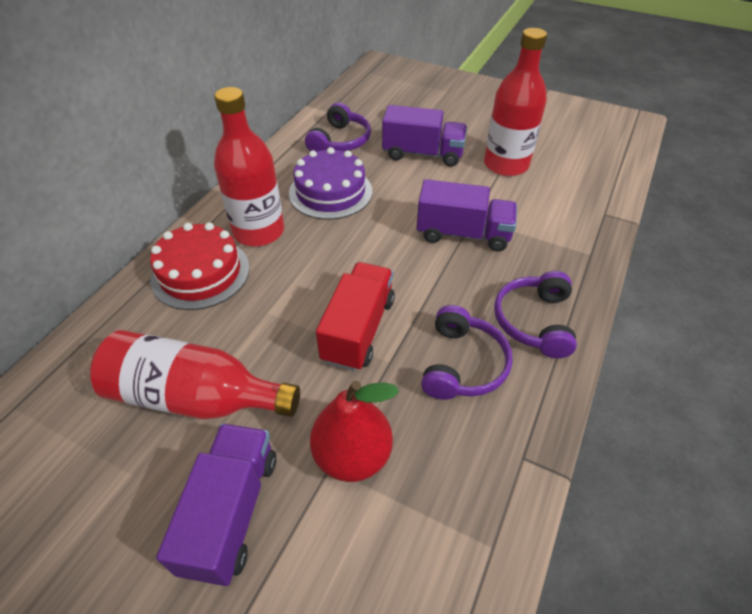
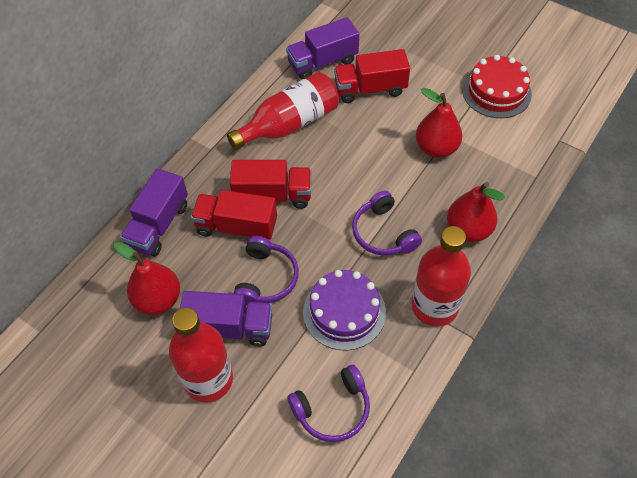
red pear: 1 -> 3
red truck: 1 -> 3

